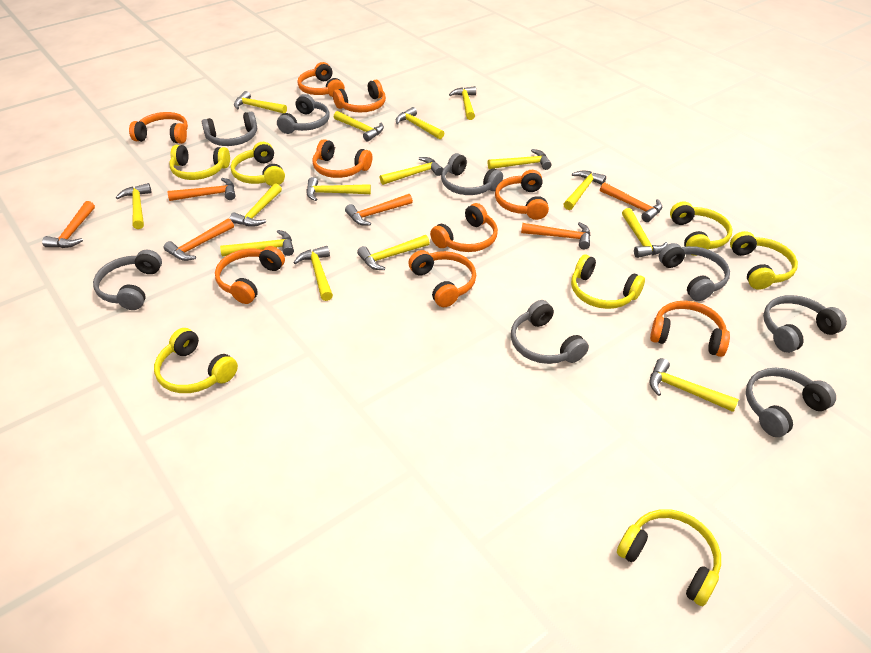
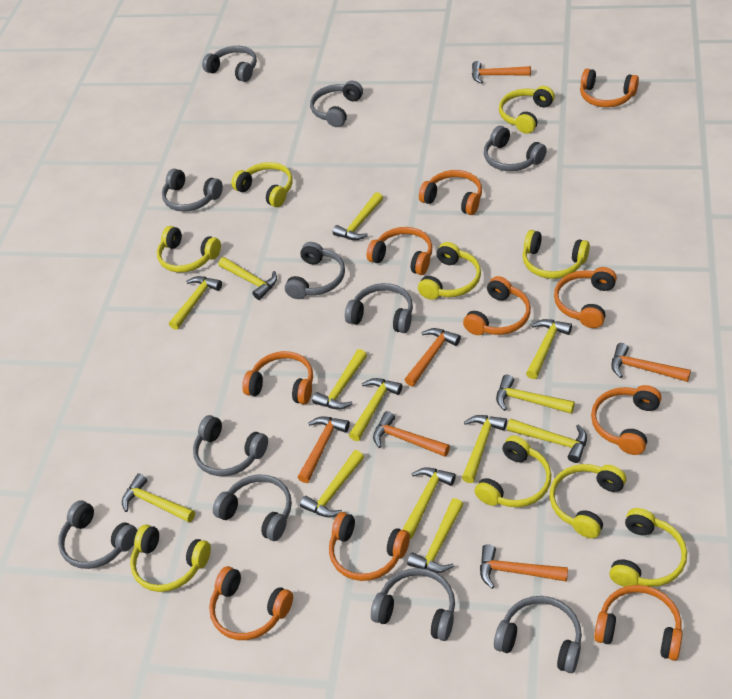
grey headphones: 8 -> 11
orange headphones: 9 -> 10
yellow hammer: 15 -> 13
yellow headphones: 7 -> 9

